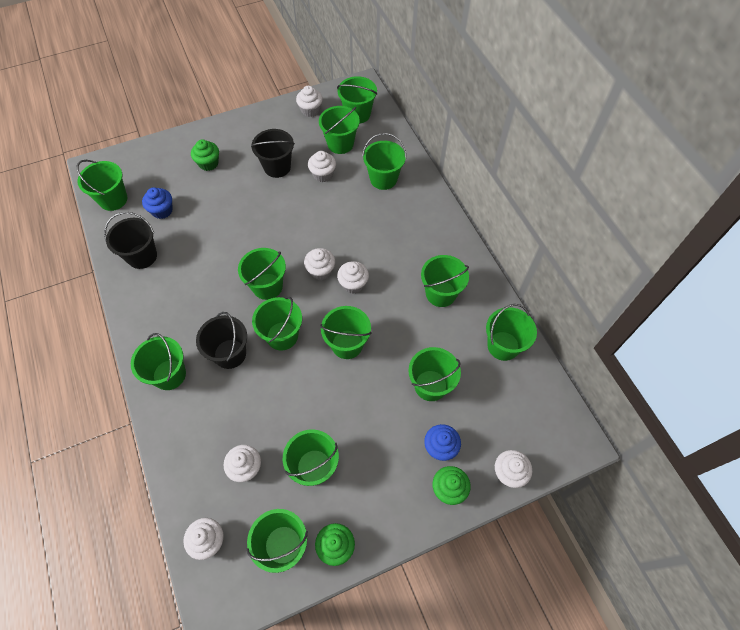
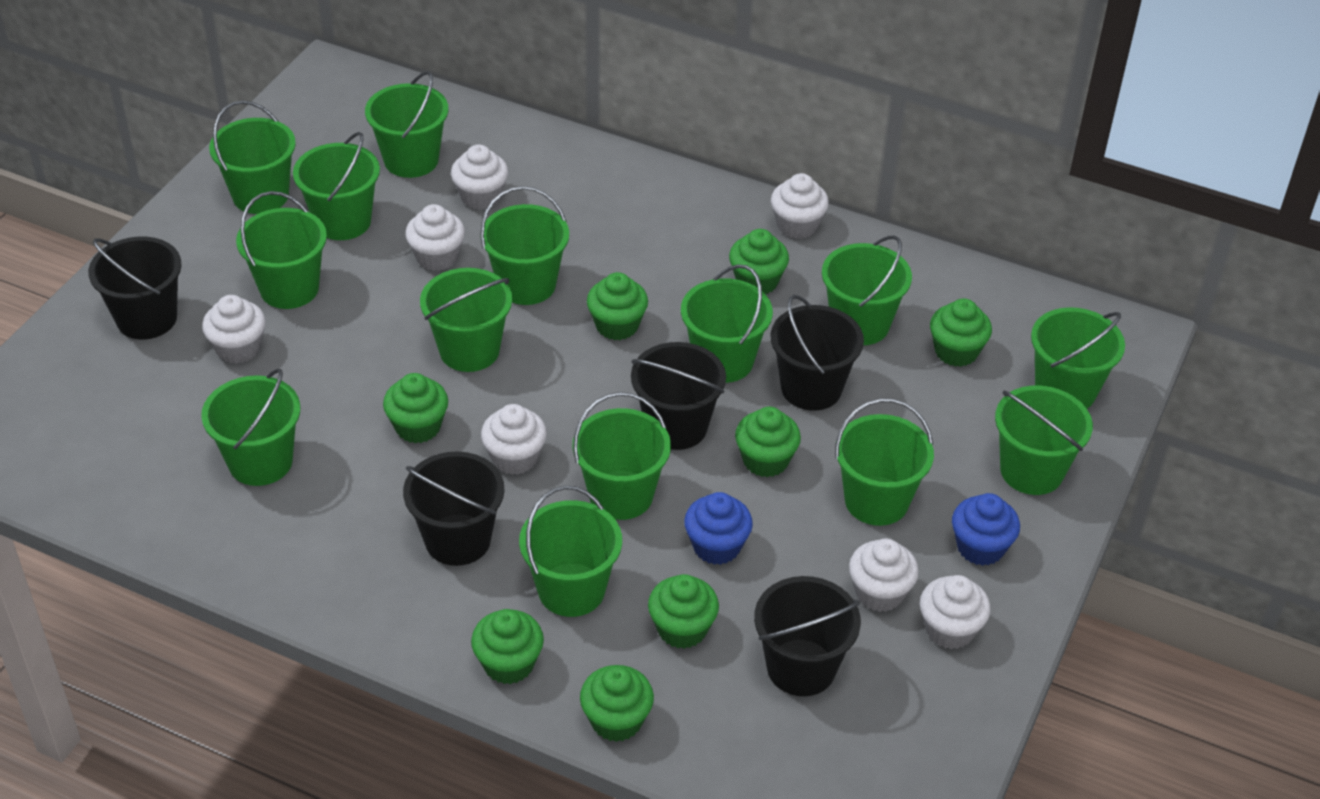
black bucket: 3 -> 5
green bucket: 13 -> 14
green cupcake: 3 -> 8

